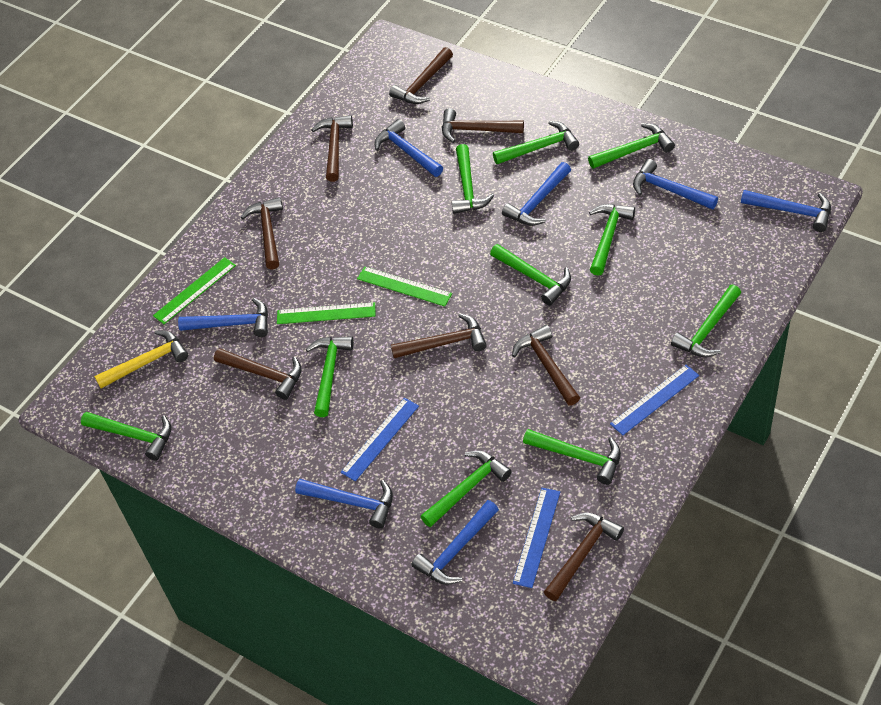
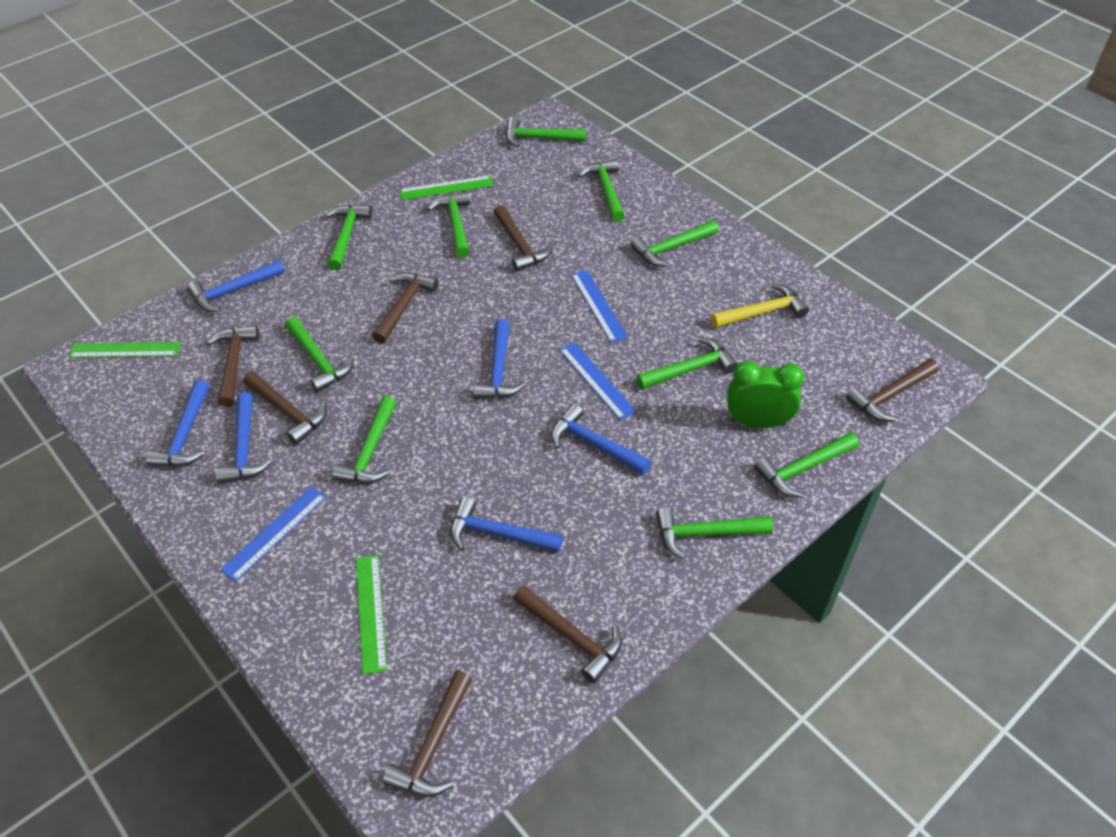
blue hammer: 7 -> 6
brown hammer: 8 -> 7
green clock: 0 -> 1

